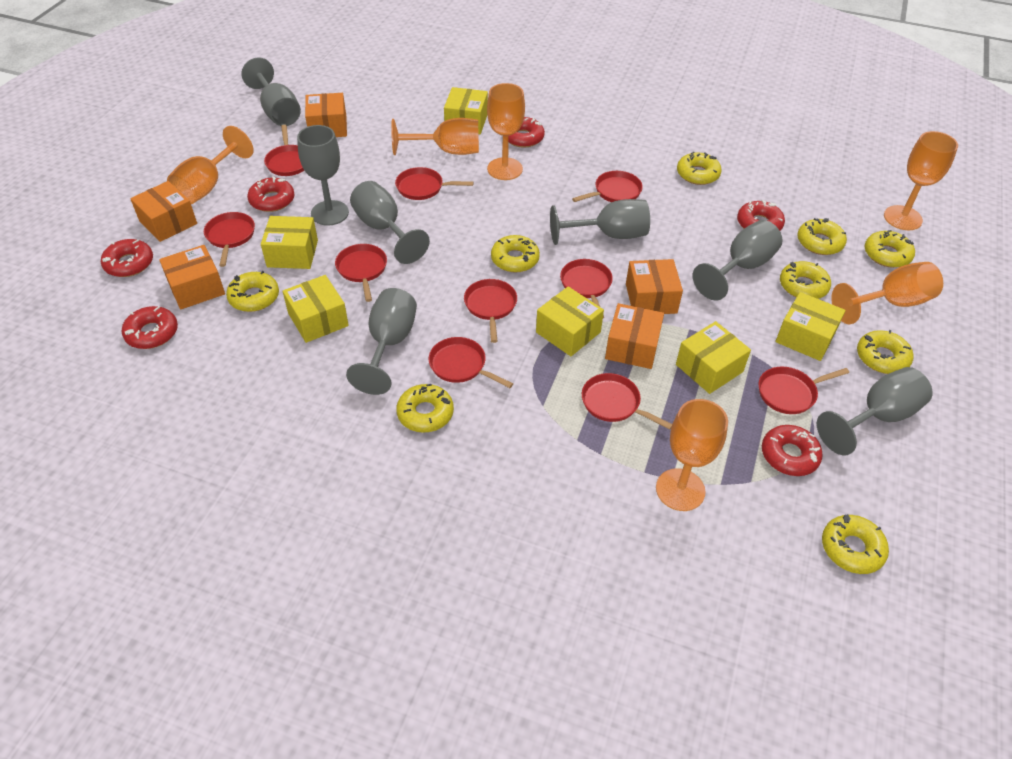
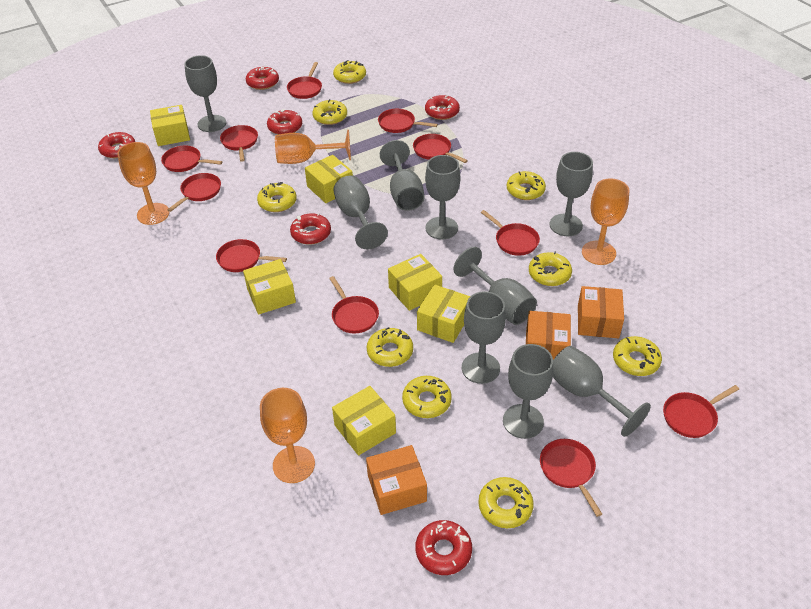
grey goblet: 7 -> 9
orange box: 5 -> 3
orange goblet: 6 -> 4
red pan: 10 -> 11

